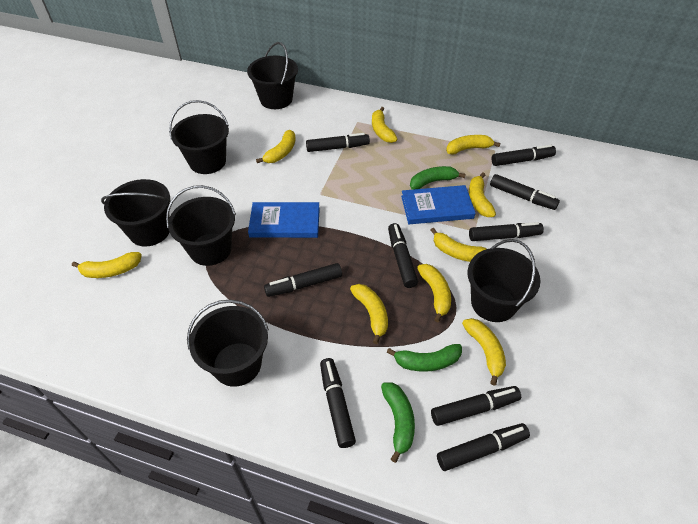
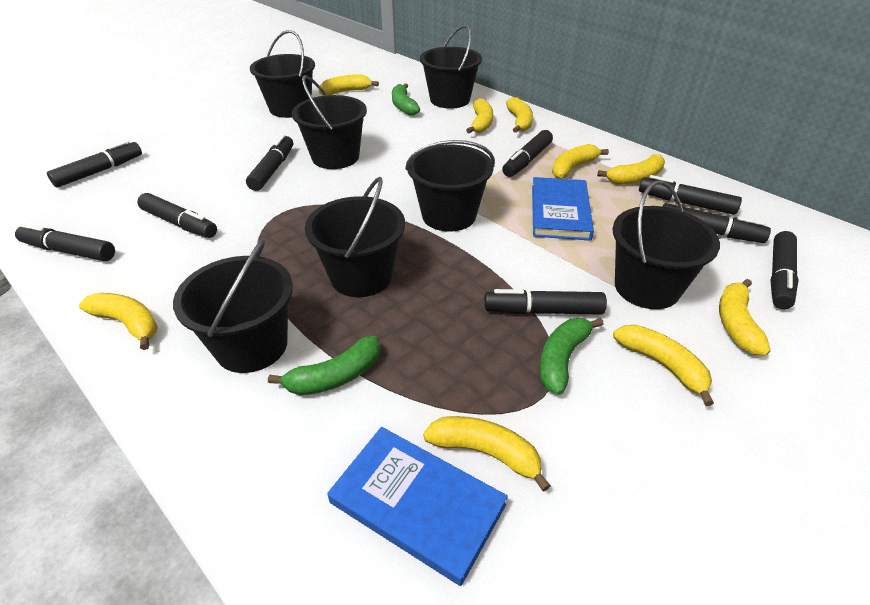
black bucket: 6 -> 7

